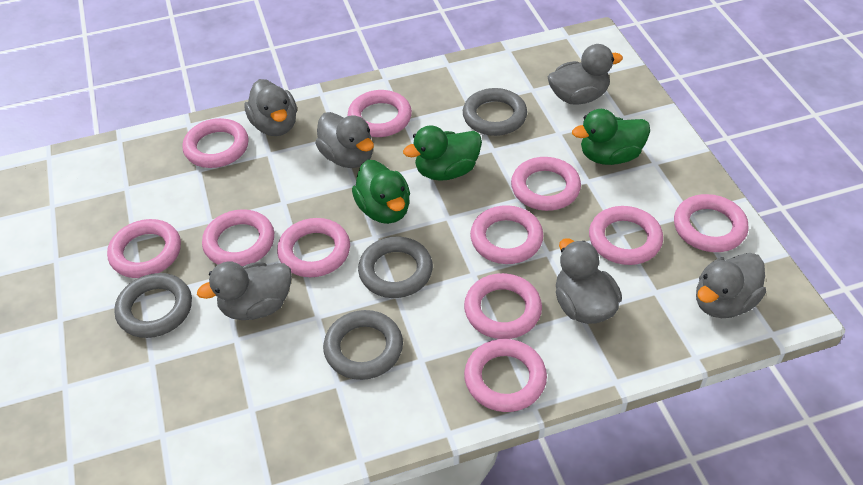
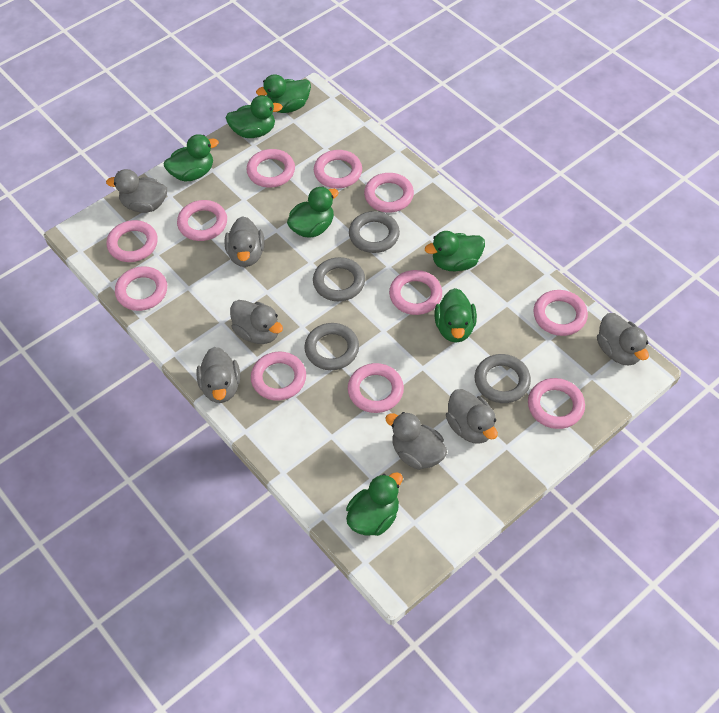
green duck: 3 -> 7
grey duck: 6 -> 7

